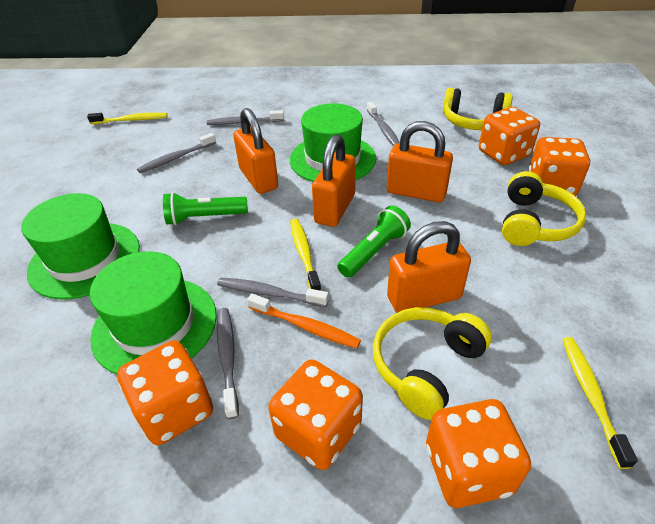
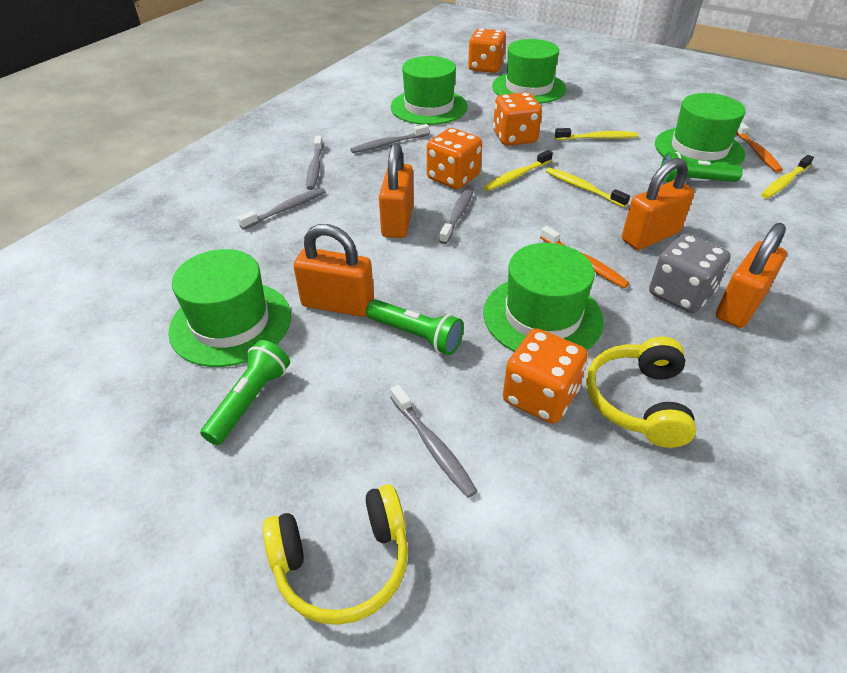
green flashlight: 2 -> 3
green hat: 3 -> 5
grey dice: 0 -> 1
orange dice: 5 -> 4
orange toothbrush: 1 -> 2
yellow headphones: 3 -> 2
yellow toothbrush: 3 -> 4

